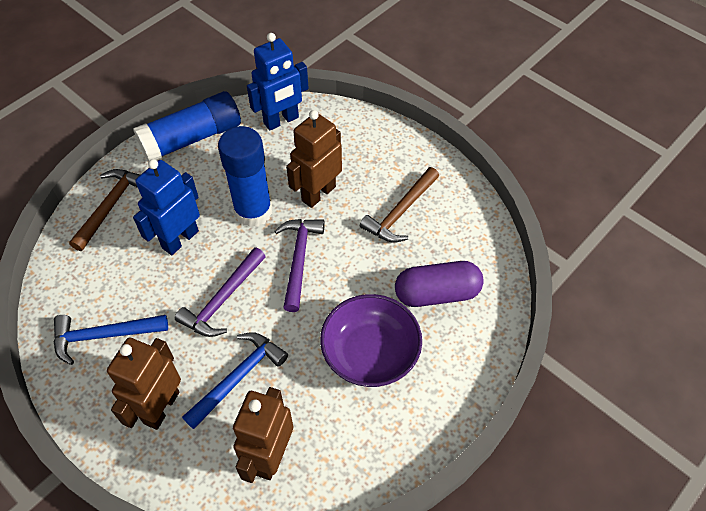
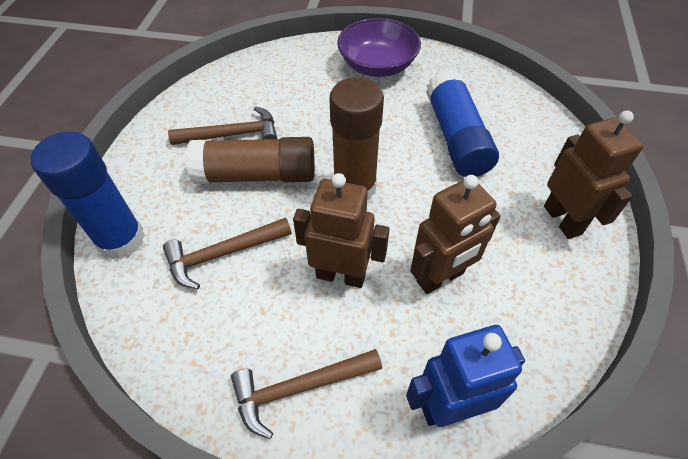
blue hammer: 2 -> 0
blue robot: 2 -> 1
brown glue stick: 0 -> 2
brown hammer: 2 -> 3
purple capsule: 1 -> 0
purple hammer: 2 -> 0

